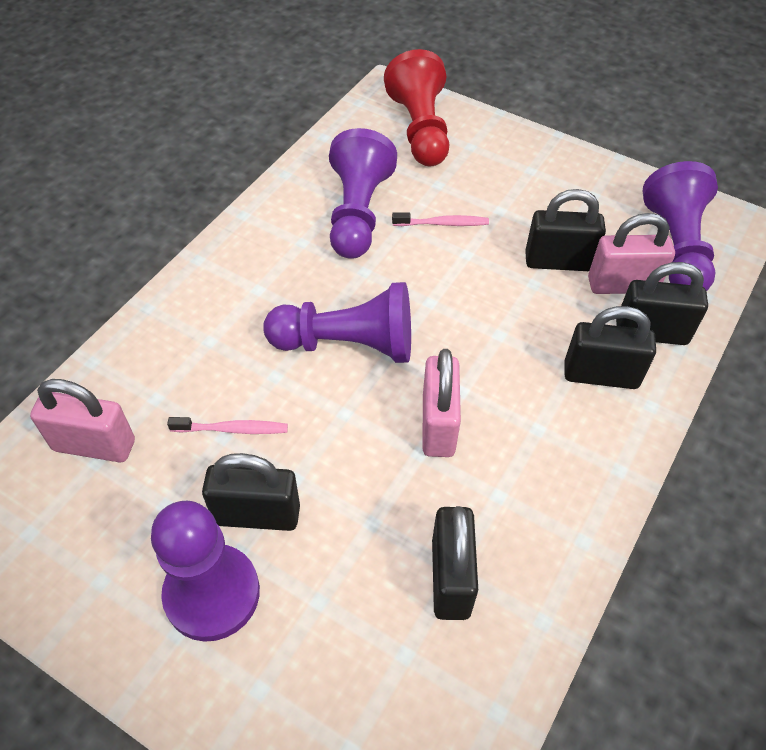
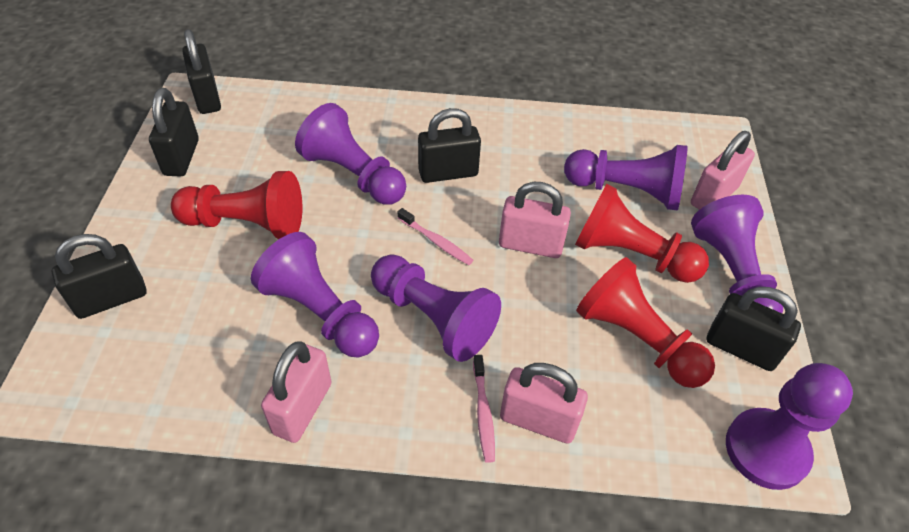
pink padlock: 3 -> 4
purple pawn: 4 -> 6
red pawn: 1 -> 3

